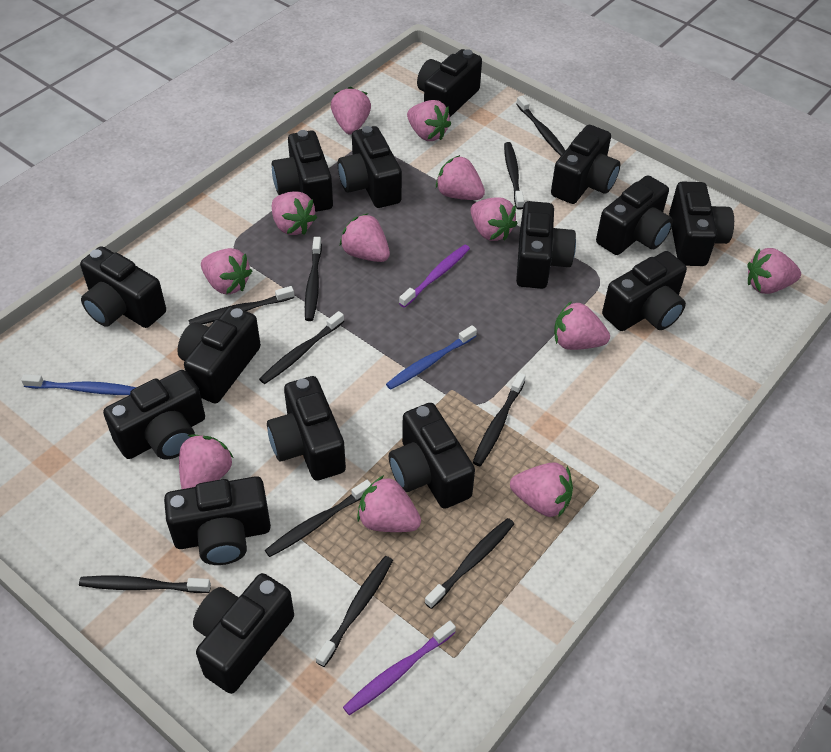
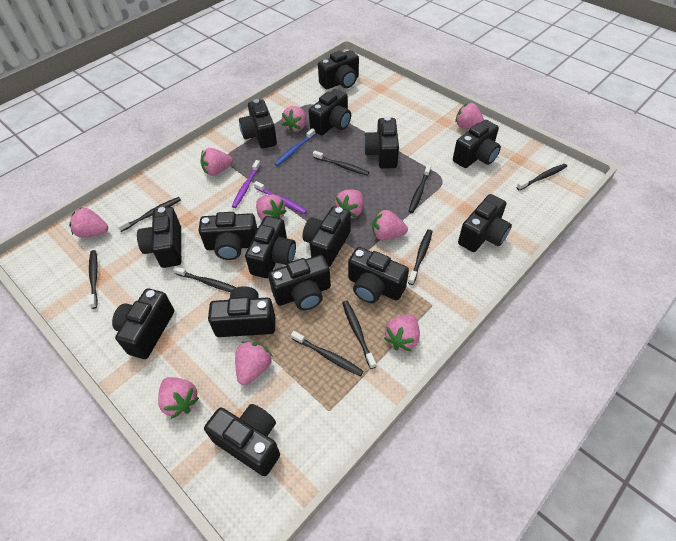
black toothbrush: 10 -> 9
blue toothbrush: 2 -> 1
pink strawberry: 12 -> 10

